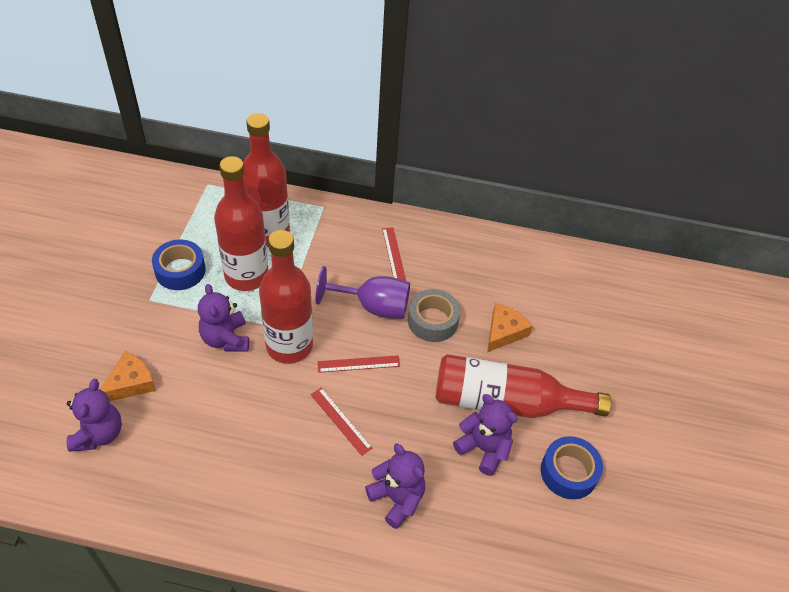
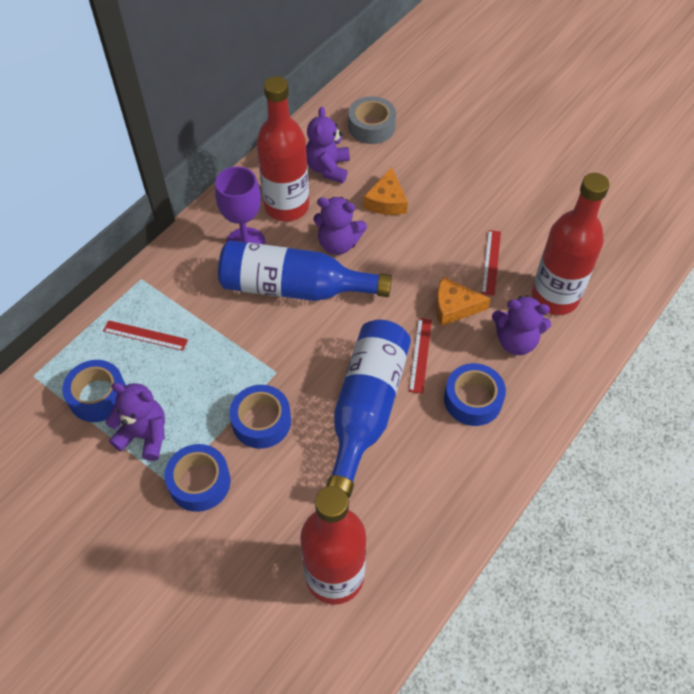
blue bottle: 0 -> 2
blue tape: 2 -> 4
red bottle: 4 -> 3

